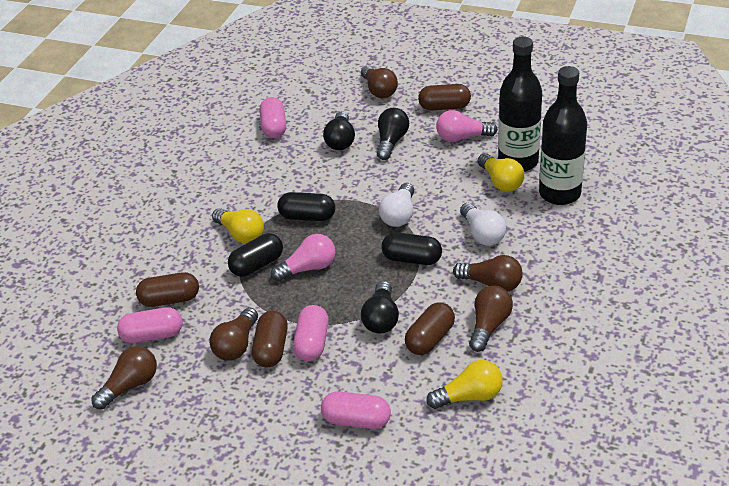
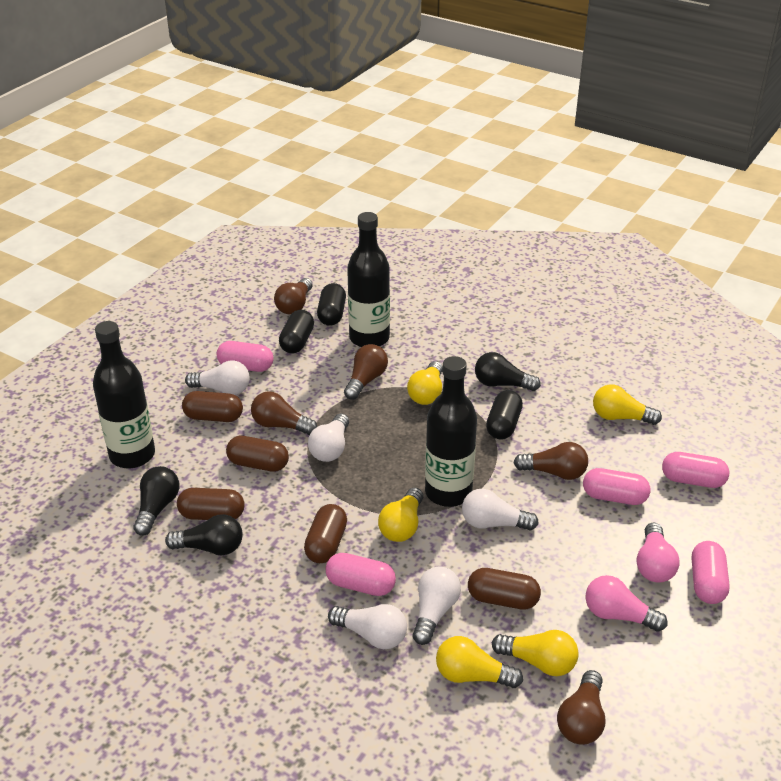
black bottle: 2 -> 3
brown capsule: 4 -> 5
pink capsule: 4 -> 5
white light bulb: 2 -> 5
yellow light bulb: 3 -> 5

